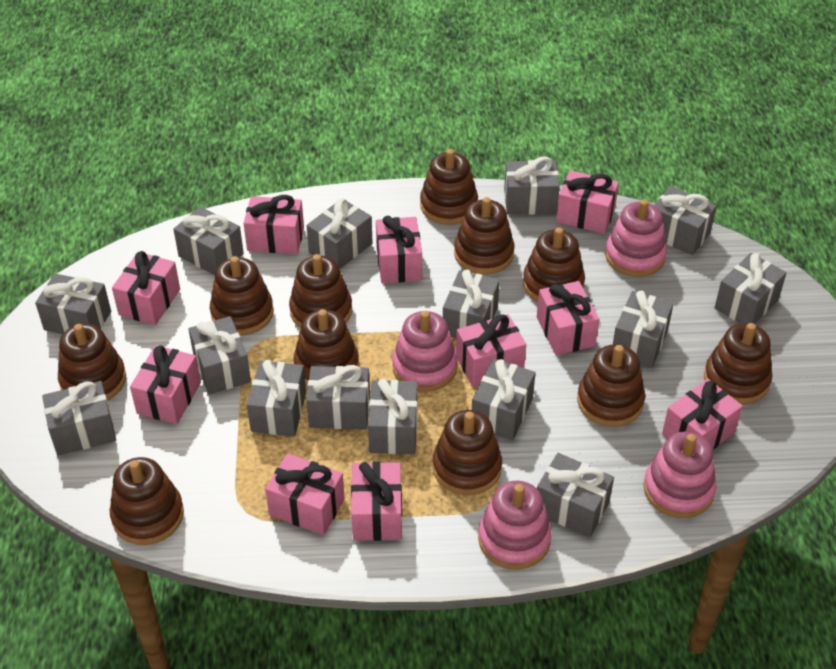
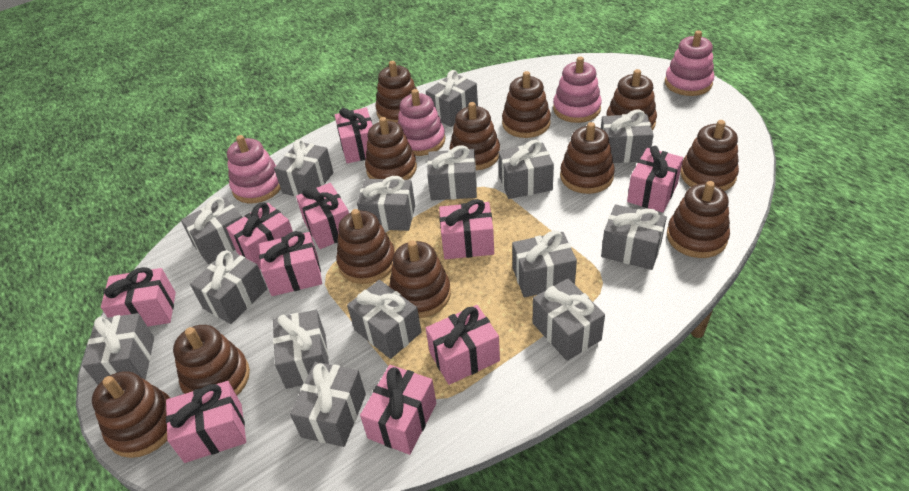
brown stacking toy: 11 -> 12

